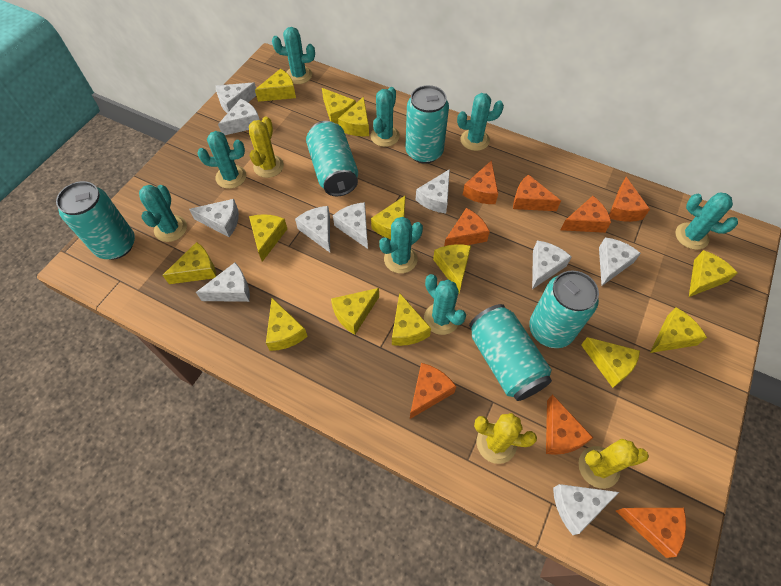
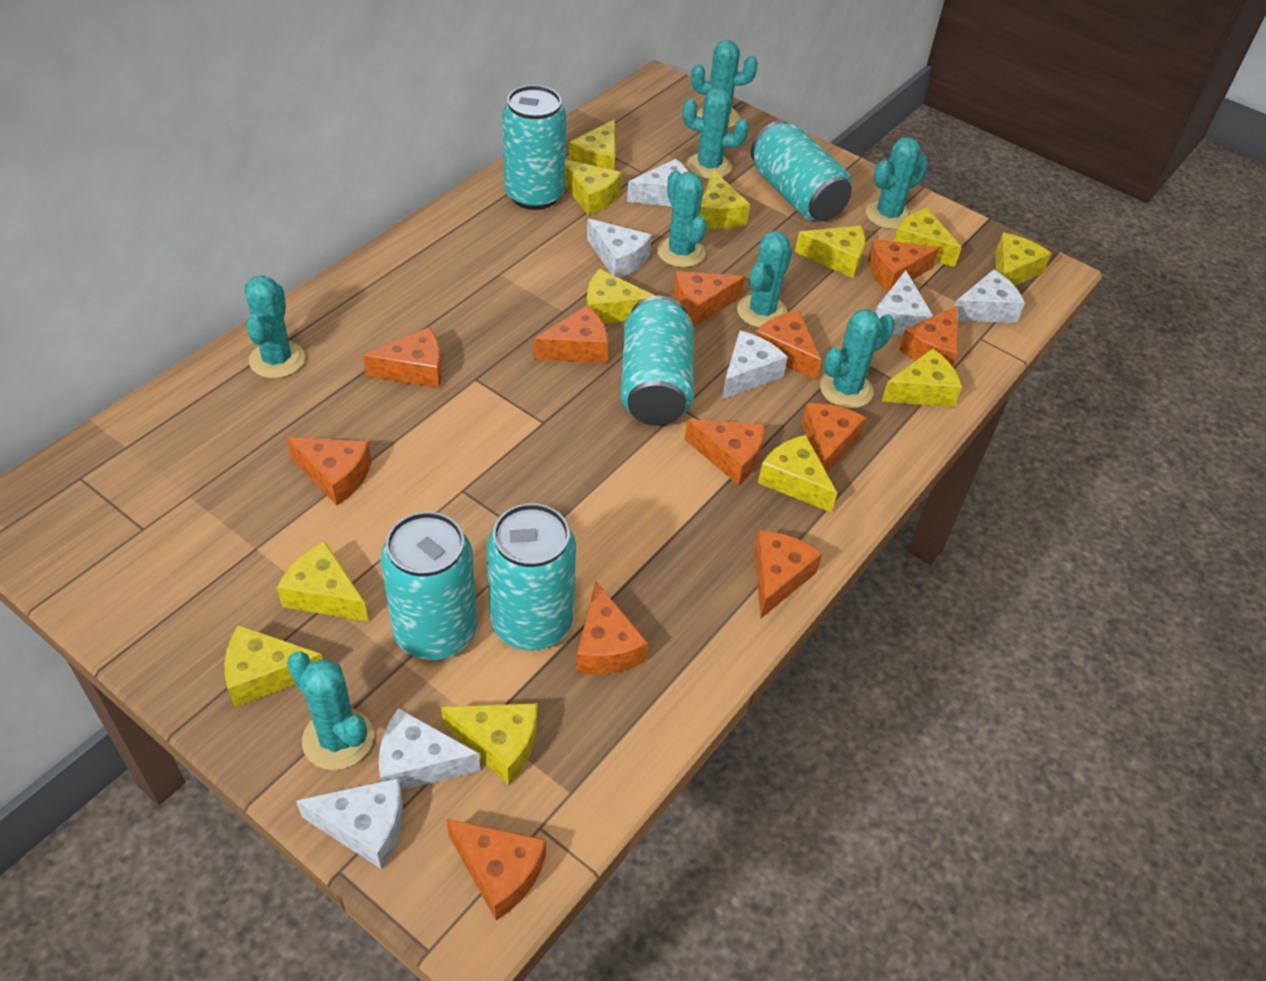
orange cheese: 8 -> 12
white cheese: 10 -> 7
yellow cactus: 3 -> 0
yellow cheese: 13 -> 12

